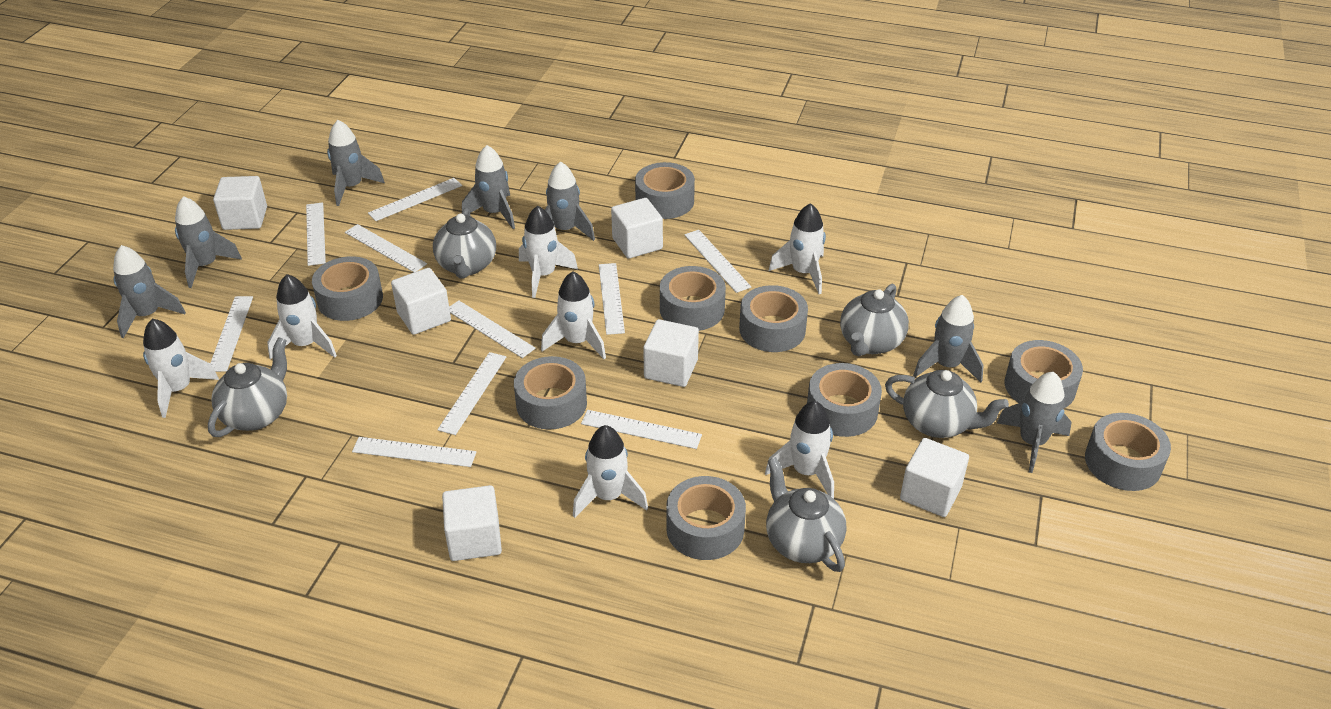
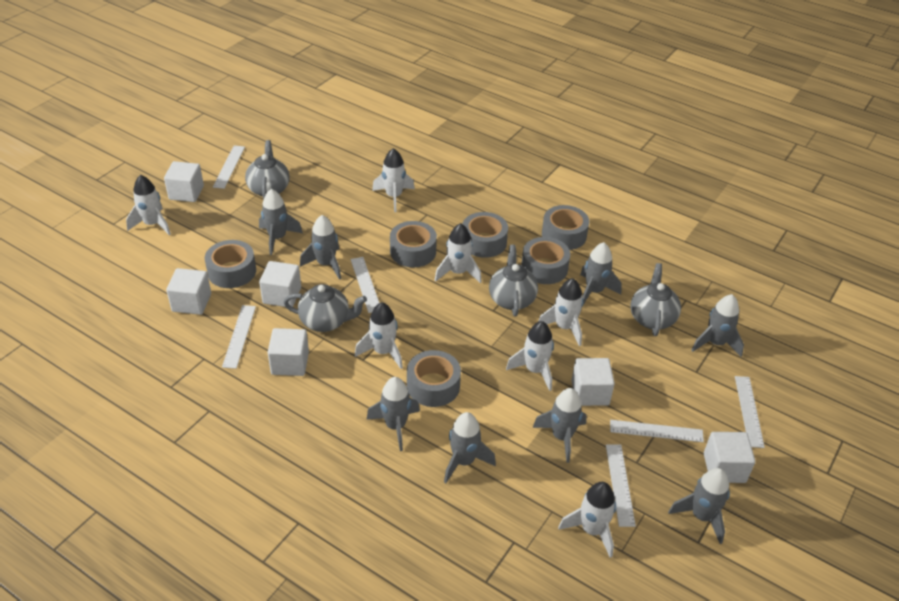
grey rocket: 7 -> 8
grey tape: 9 -> 6
grey teapot: 5 -> 4
white ruler: 10 -> 6

